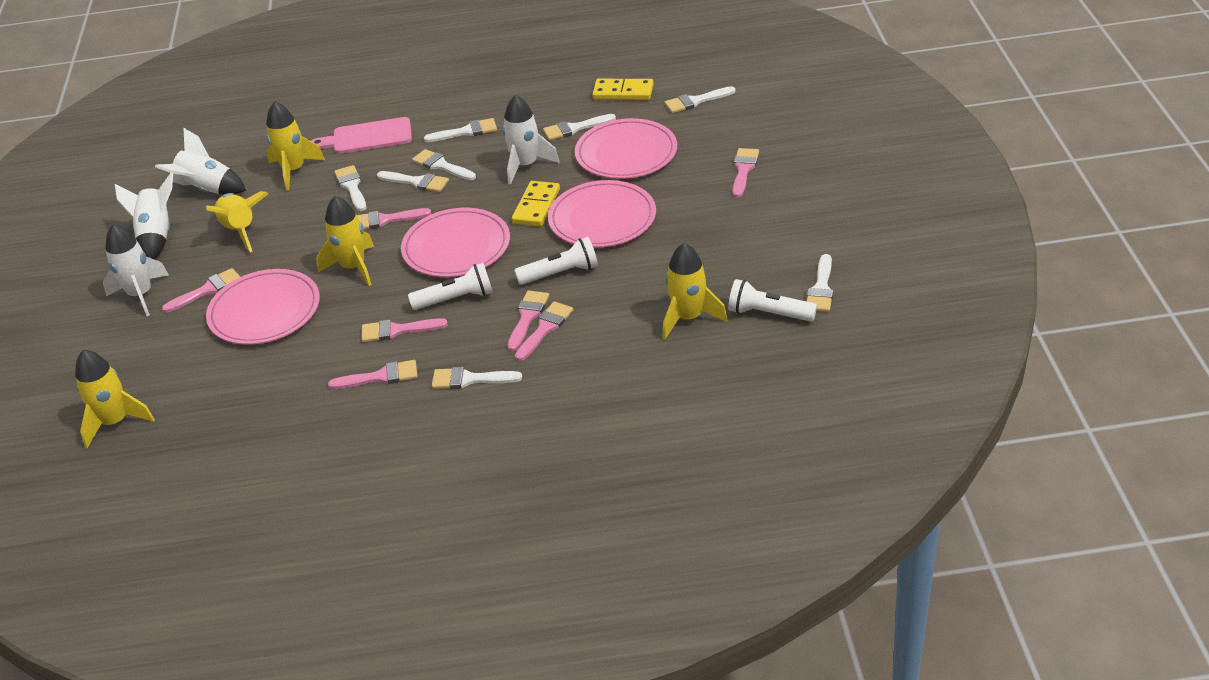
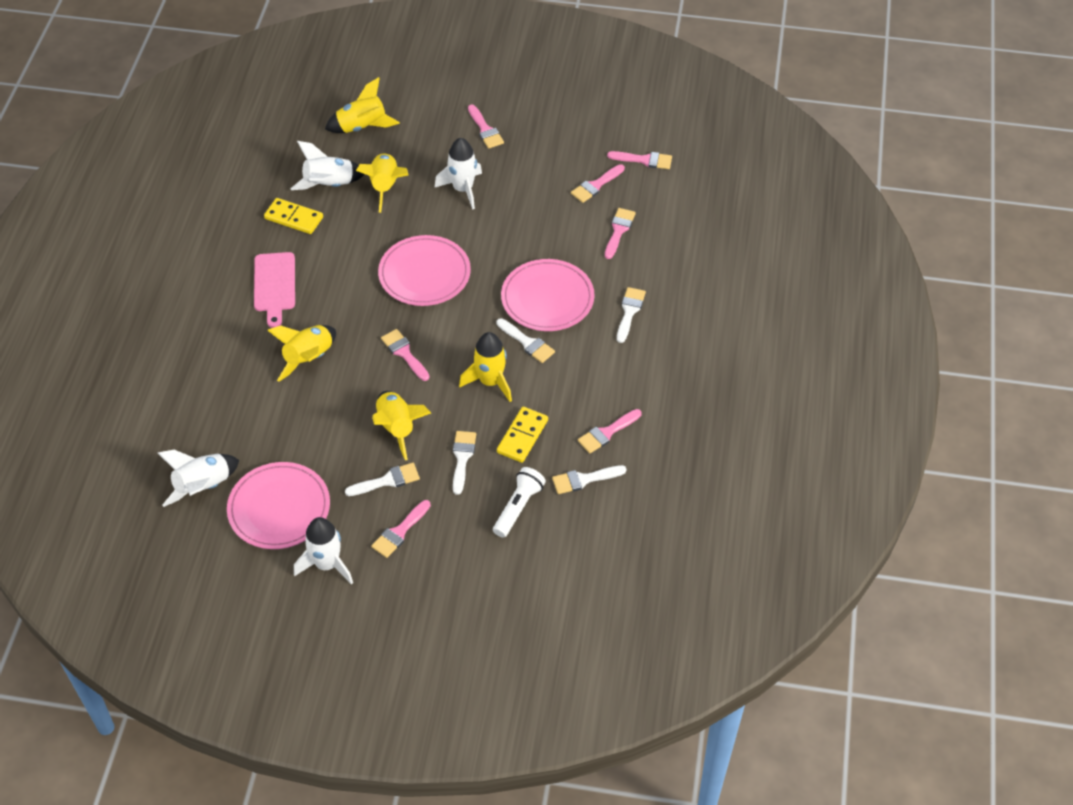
pink plate: 4 -> 3
white brush: 8 -> 5
white flashlight: 3 -> 1

